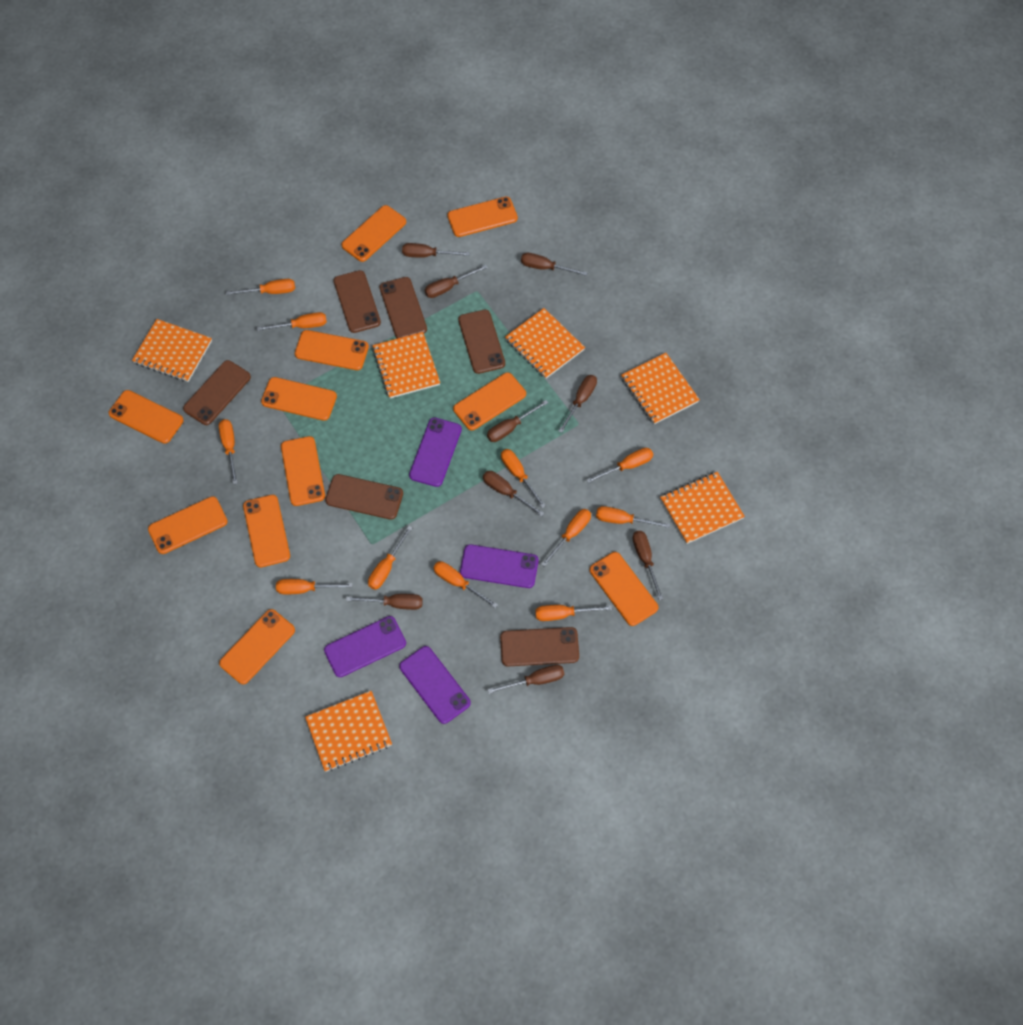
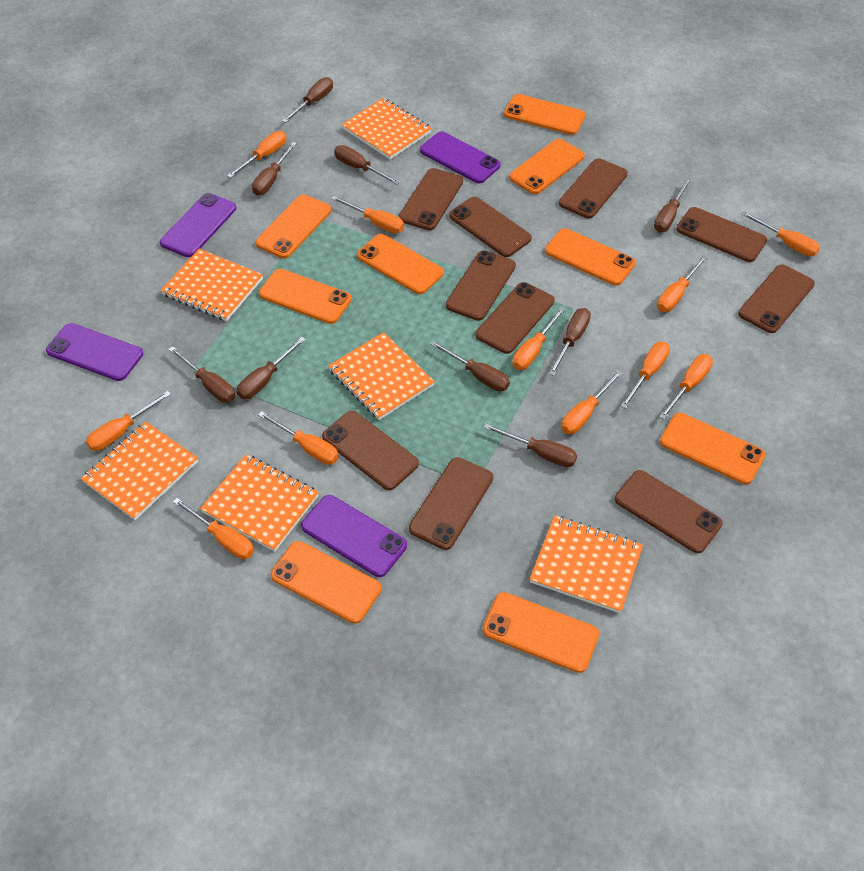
brown phone: 6 -> 10
orange phone: 11 -> 9

